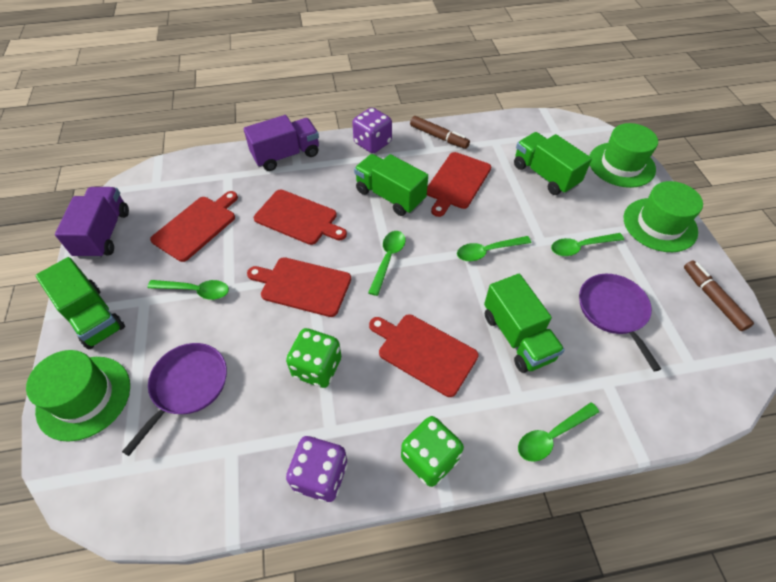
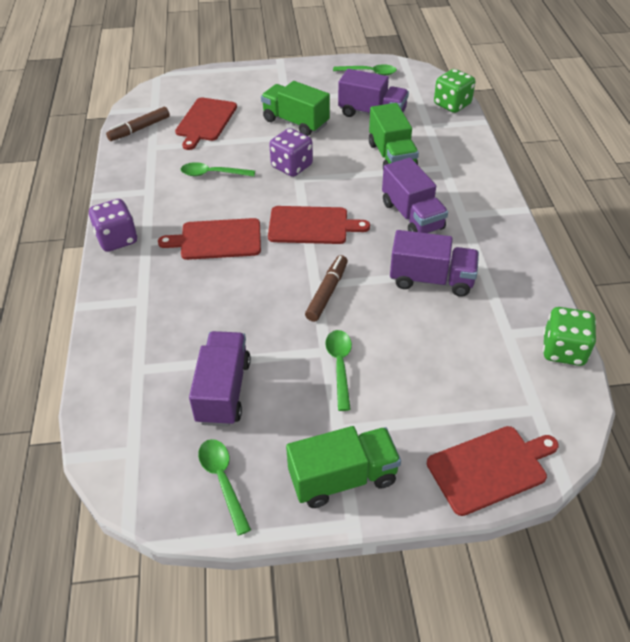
green hat: 3 -> 0
green spoon: 5 -> 4
green truck: 4 -> 3
purple pan: 2 -> 0
purple truck: 2 -> 4
red cutting board: 5 -> 4

